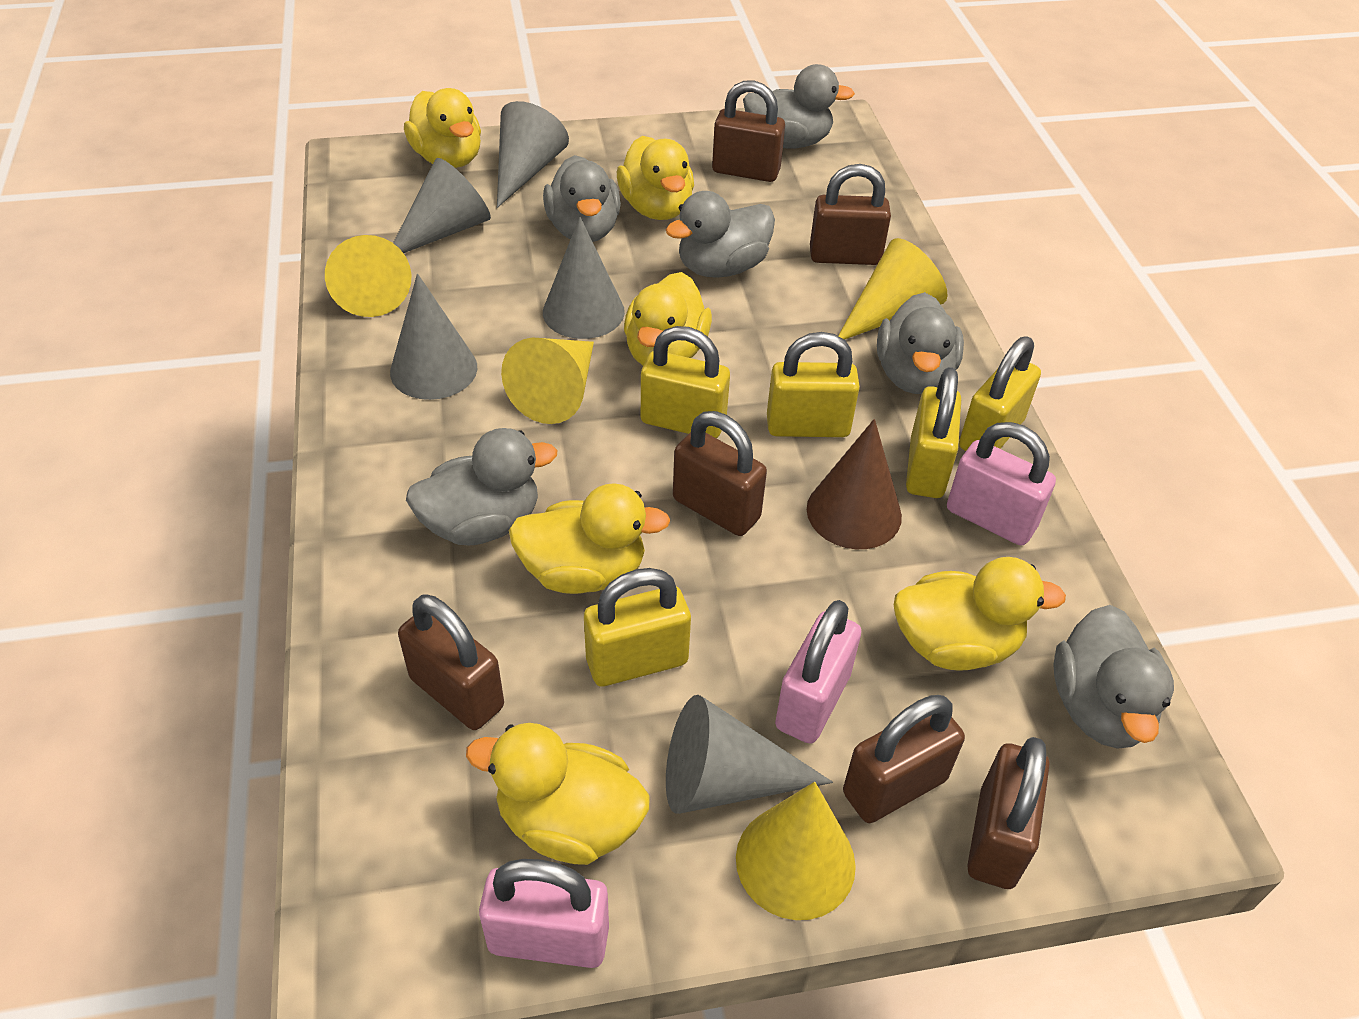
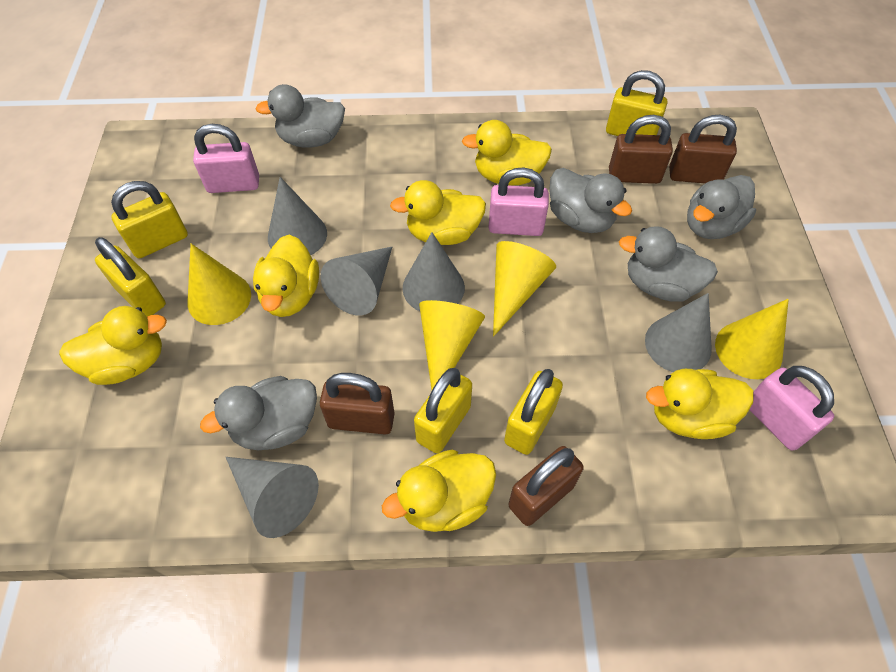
brown cone: 1 -> 0
brown padlock: 6 -> 4
grey duck: 6 -> 5

